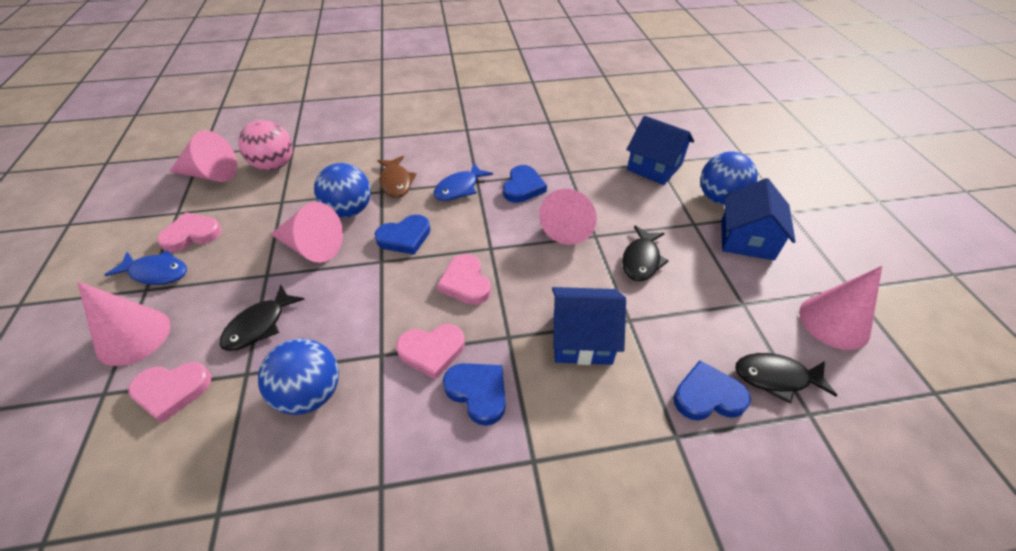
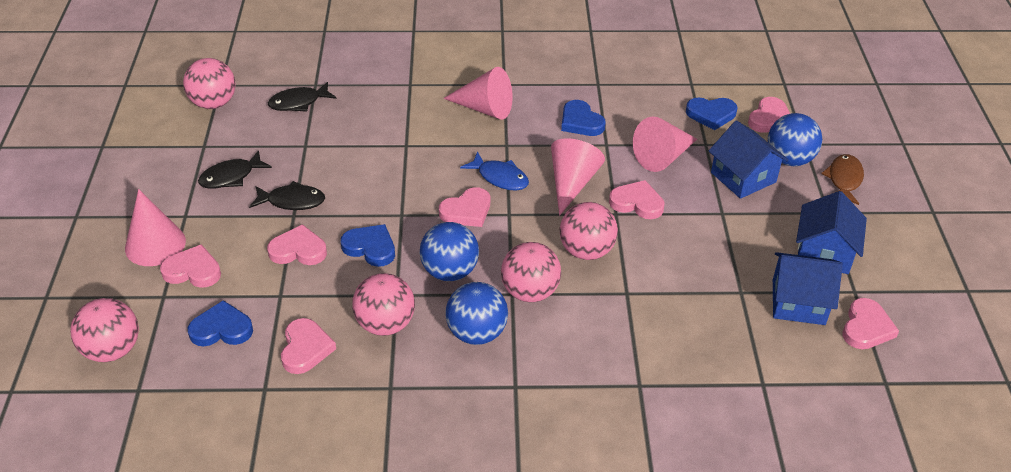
blue fish: 2 -> 1
pink ball: 1 -> 5
pink cone: 5 -> 4
pink heart: 4 -> 7

